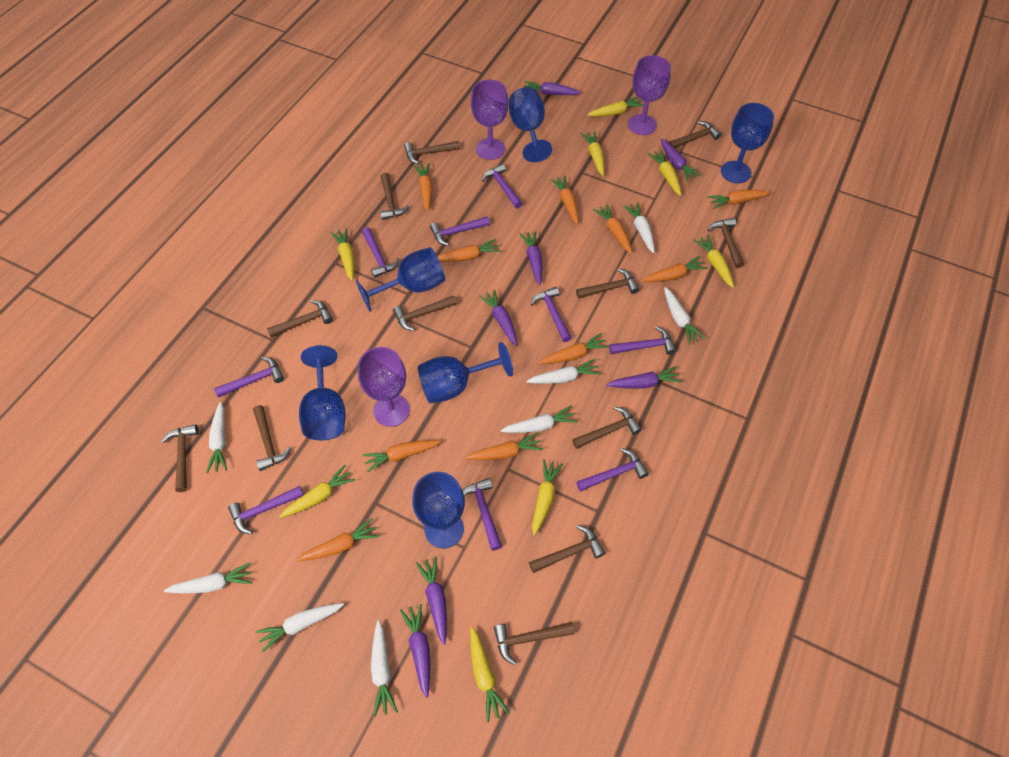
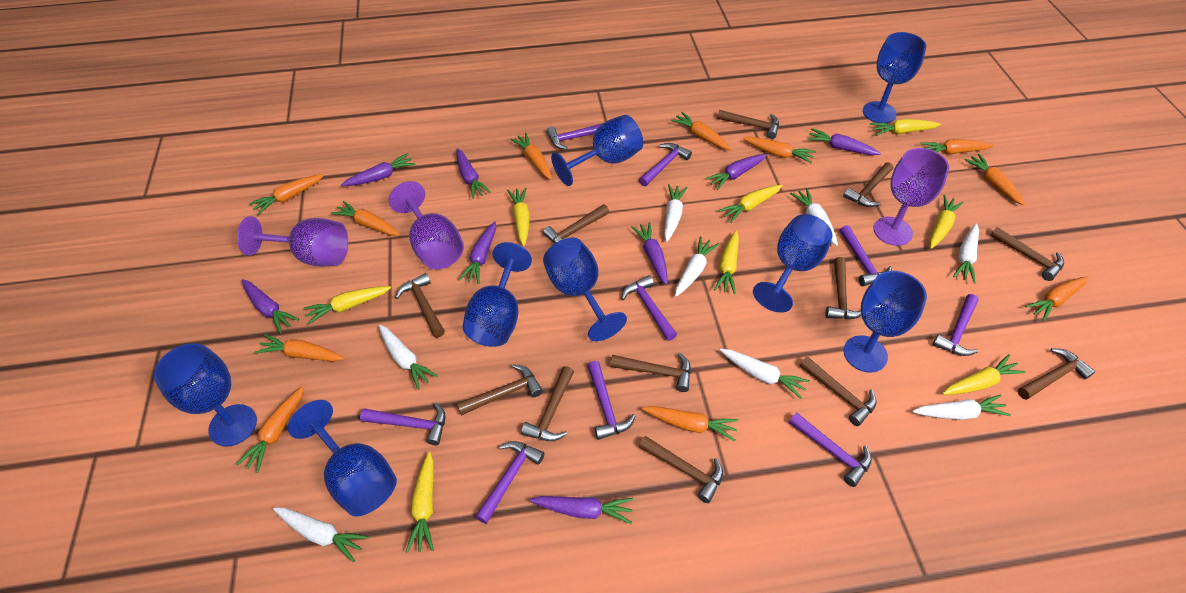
blue goblet: 6 -> 8
orange carrot: 10 -> 11
purple carrot: 7 -> 8

